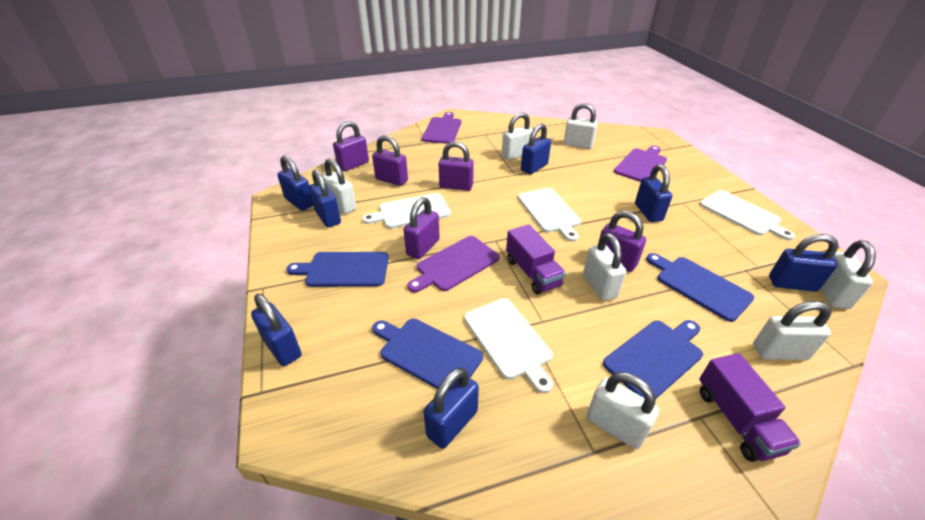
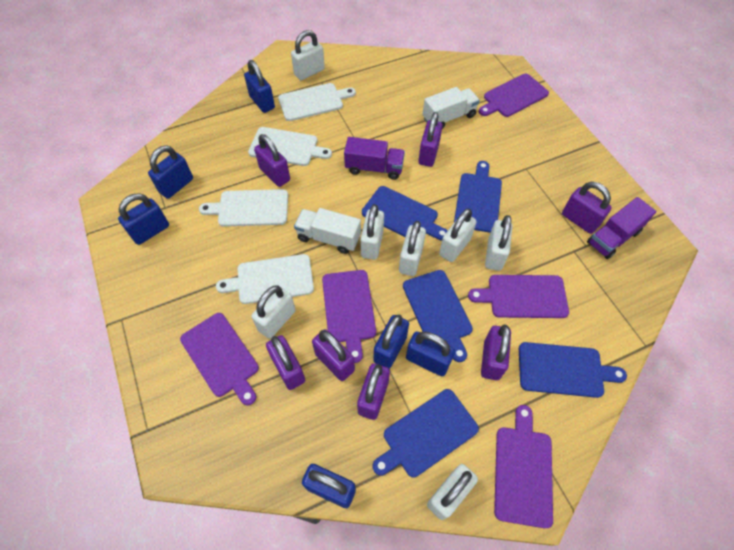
blue cutting board: 4 -> 5
blue padlock: 7 -> 6
purple cutting board: 3 -> 5
purple padlock: 5 -> 7
white truck: 0 -> 2

